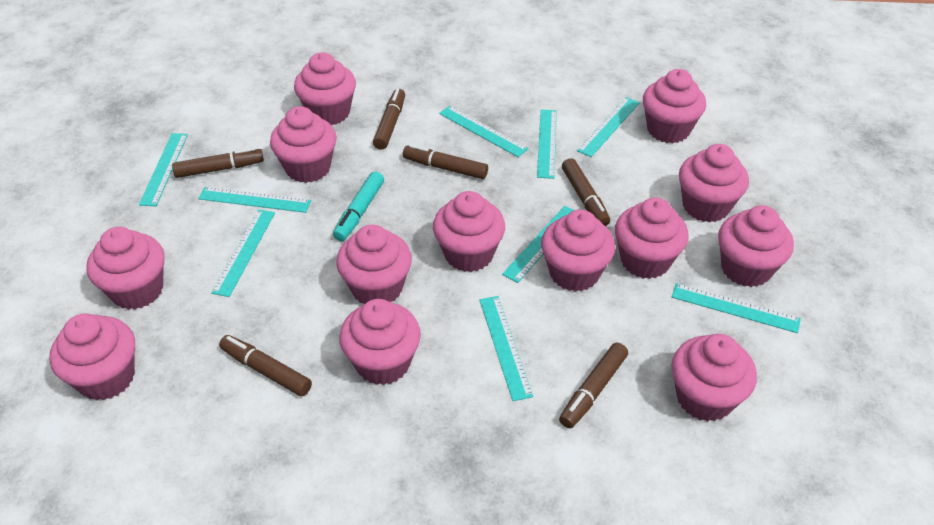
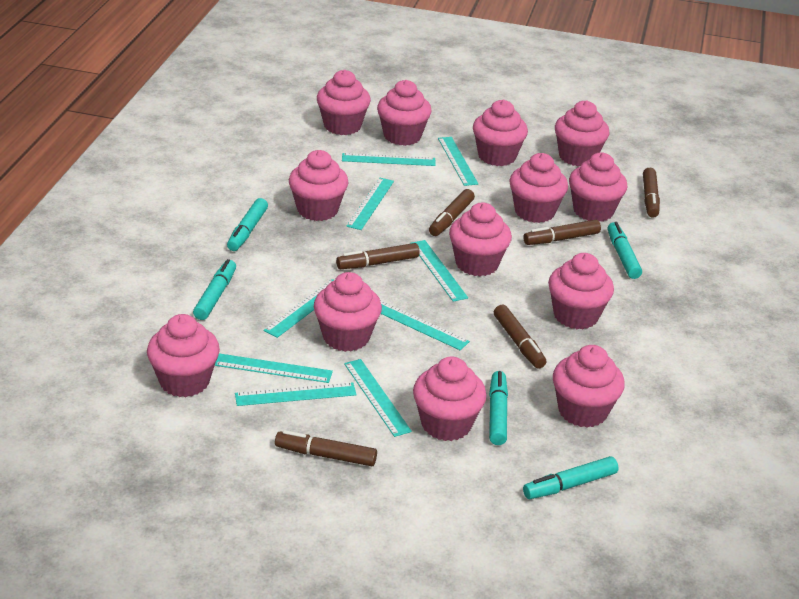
turquoise marker: 1 -> 5

